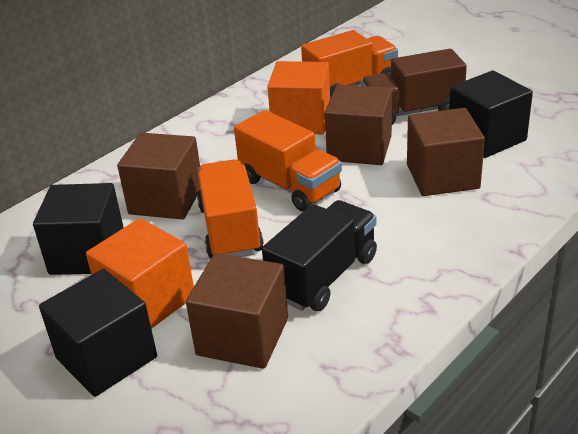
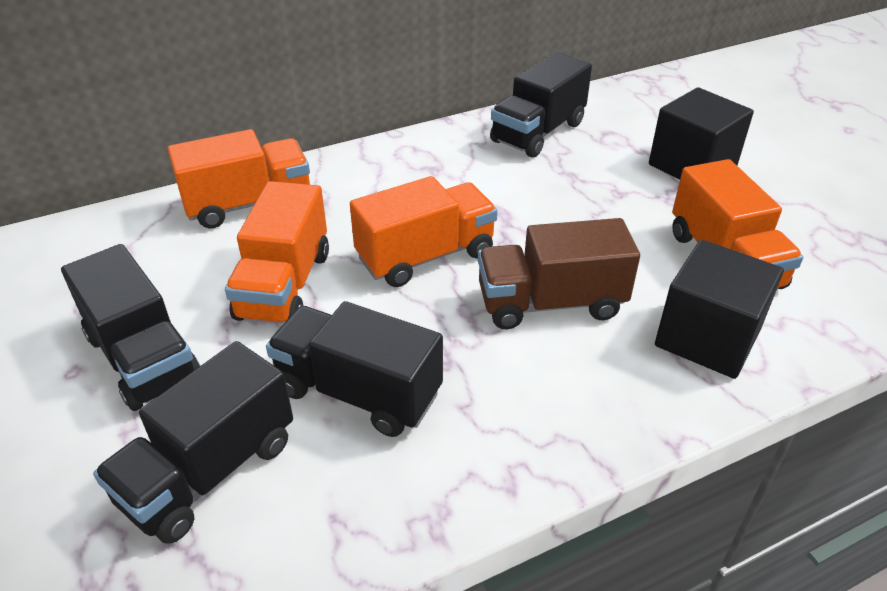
black cube: 3 -> 2
black truck: 1 -> 4
brown cube: 4 -> 0
orange cube: 2 -> 0
orange truck: 3 -> 4

